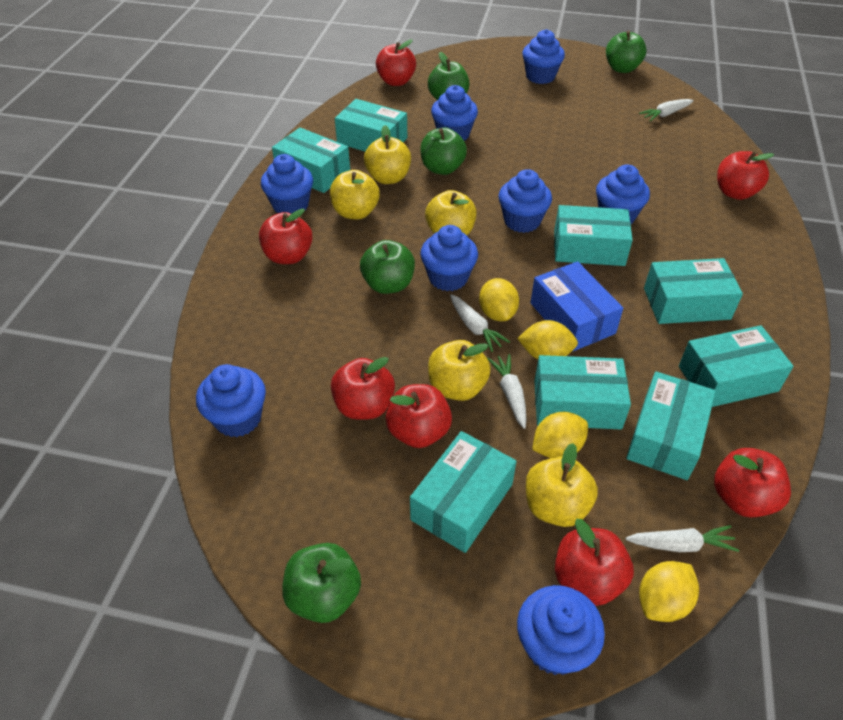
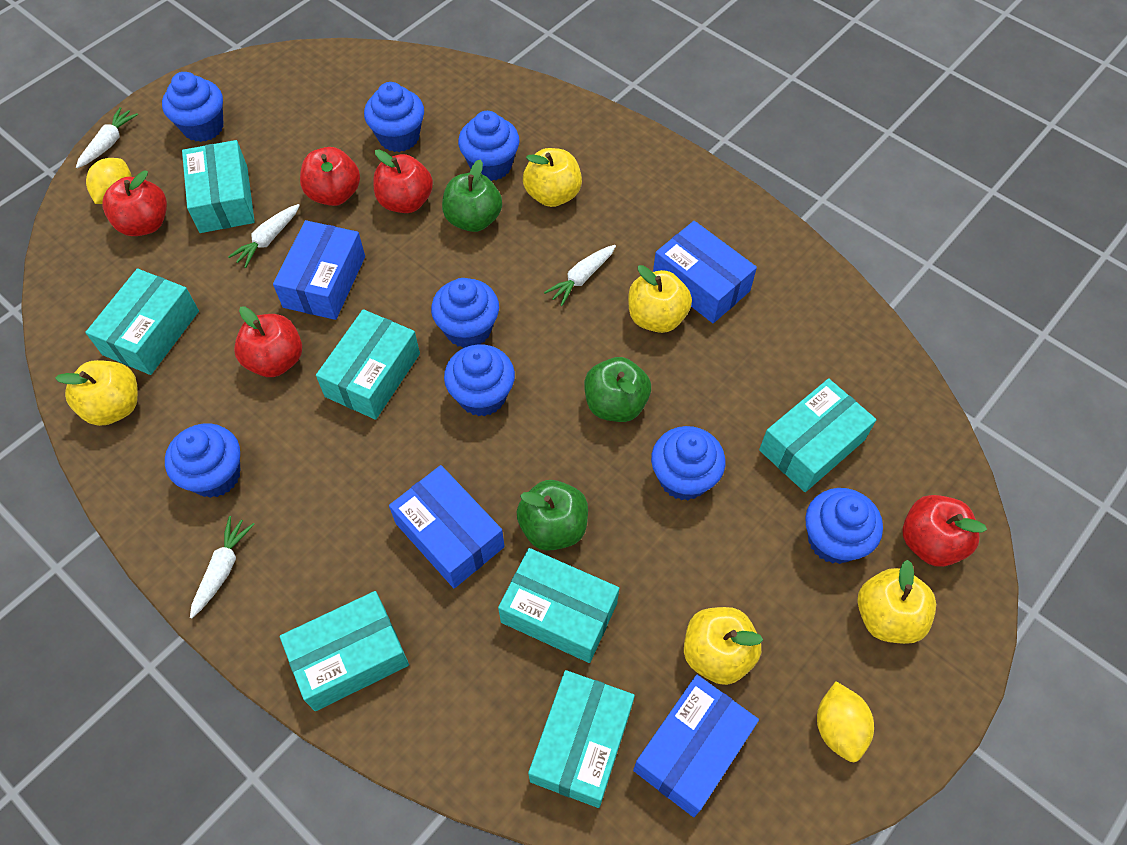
blue box: 1 -> 4
green apple: 5 -> 3
red apple: 7 -> 5
turquoise box: 8 -> 7
yellow lemon: 4 -> 2

